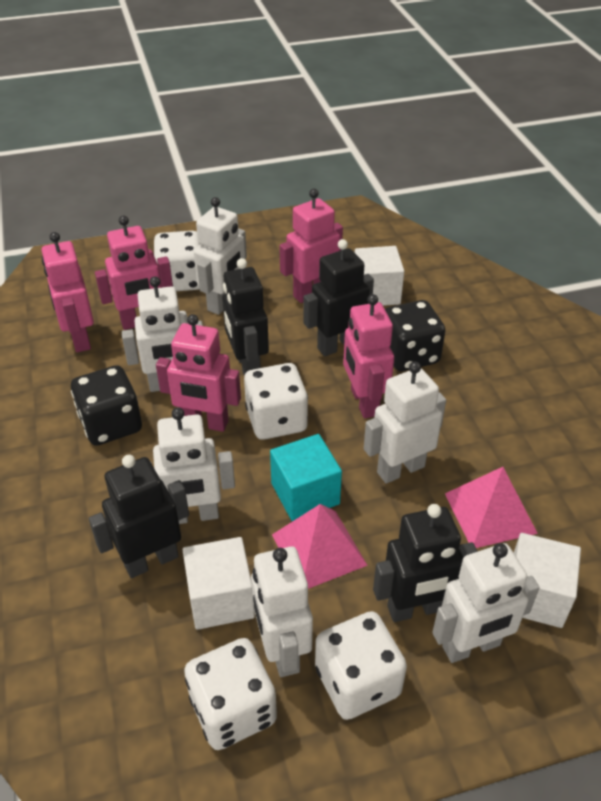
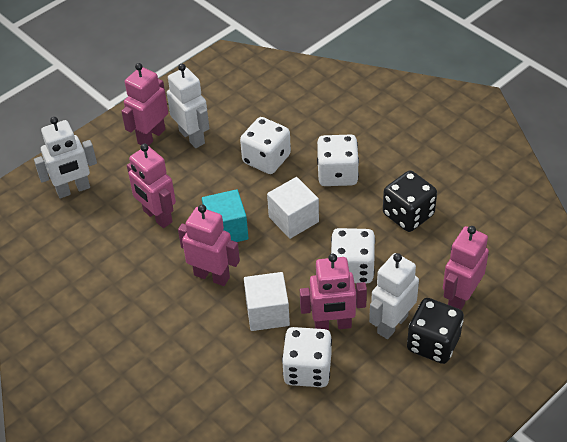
black robot: 4 -> 0
pink pyramid: 2 -> 0
white cube: 3 -> 2
white robot: 6 -> 3

